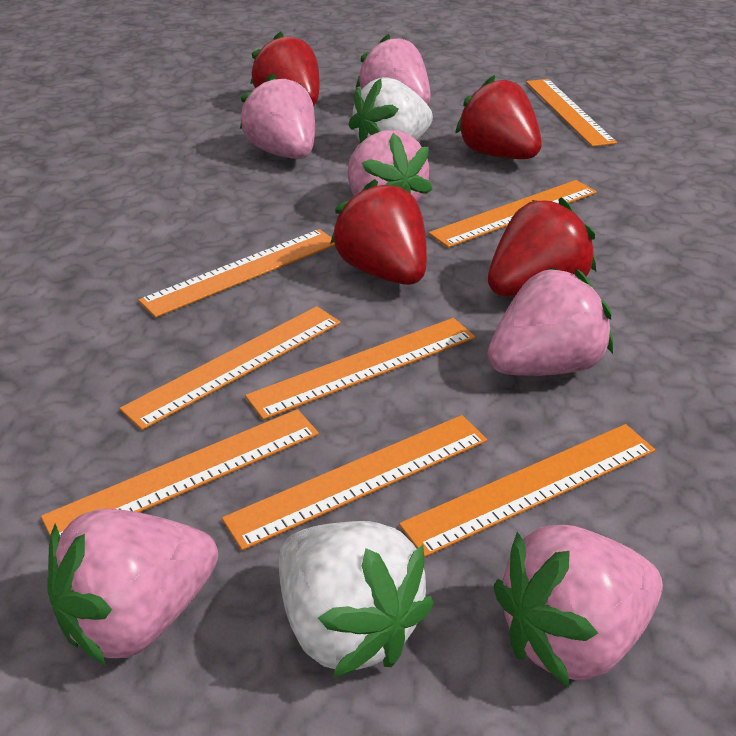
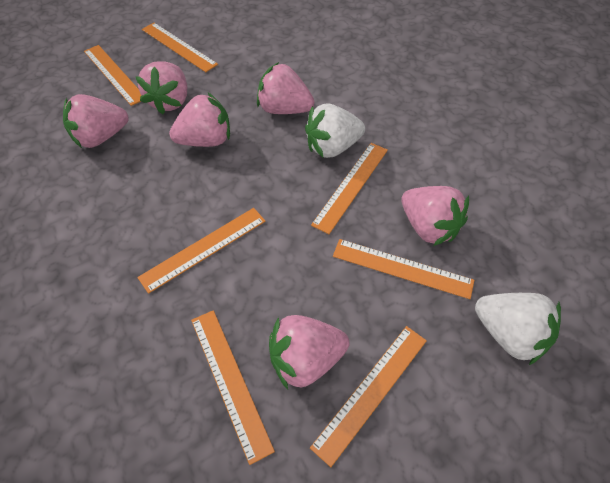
orange ruler: 8 -> 7
red strawberry: 4 -> 0

